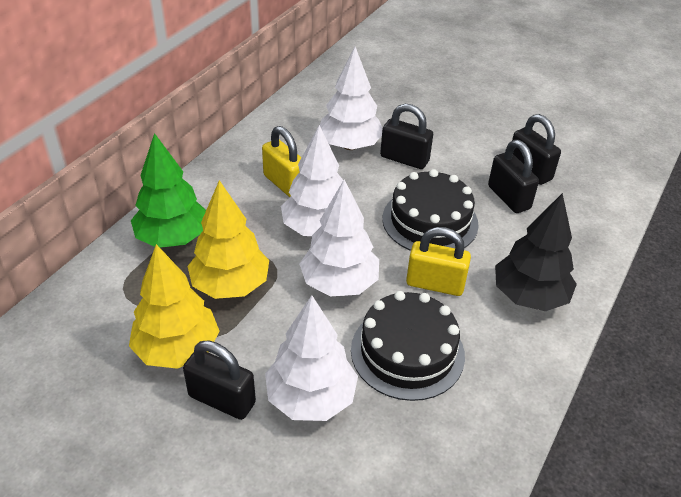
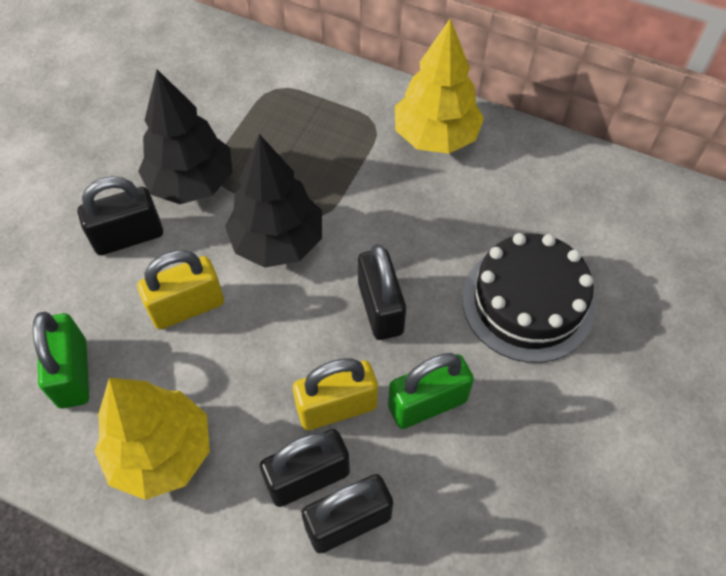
black cake: 2 -> 1
black tree: 1 -> 2
green padlock: 0 -> 2
green tree: 1 -> 0
white tree: 4 -> 0

